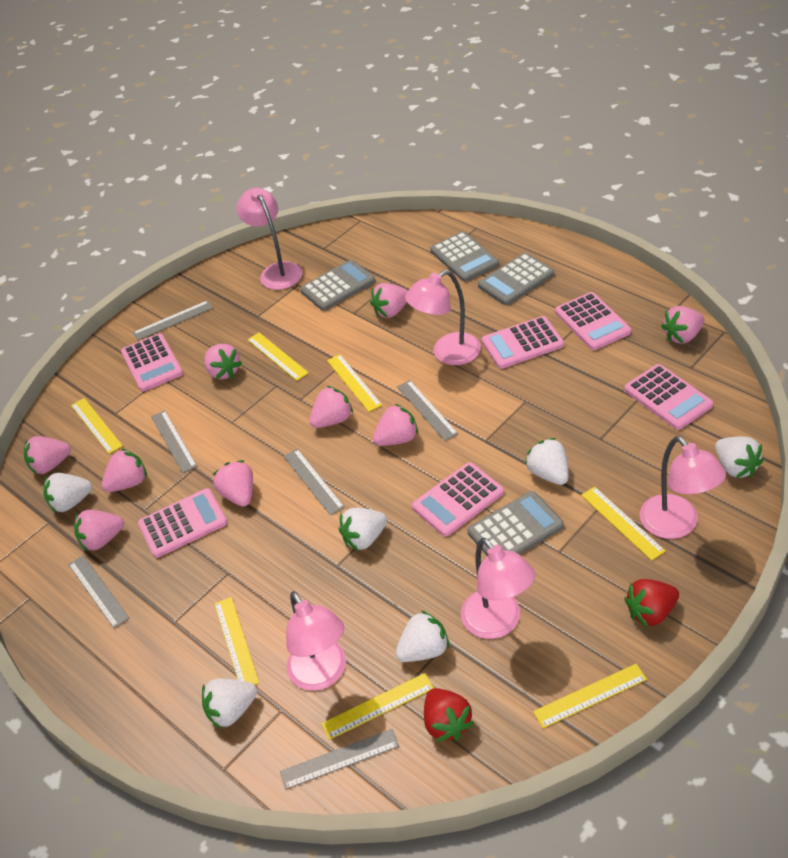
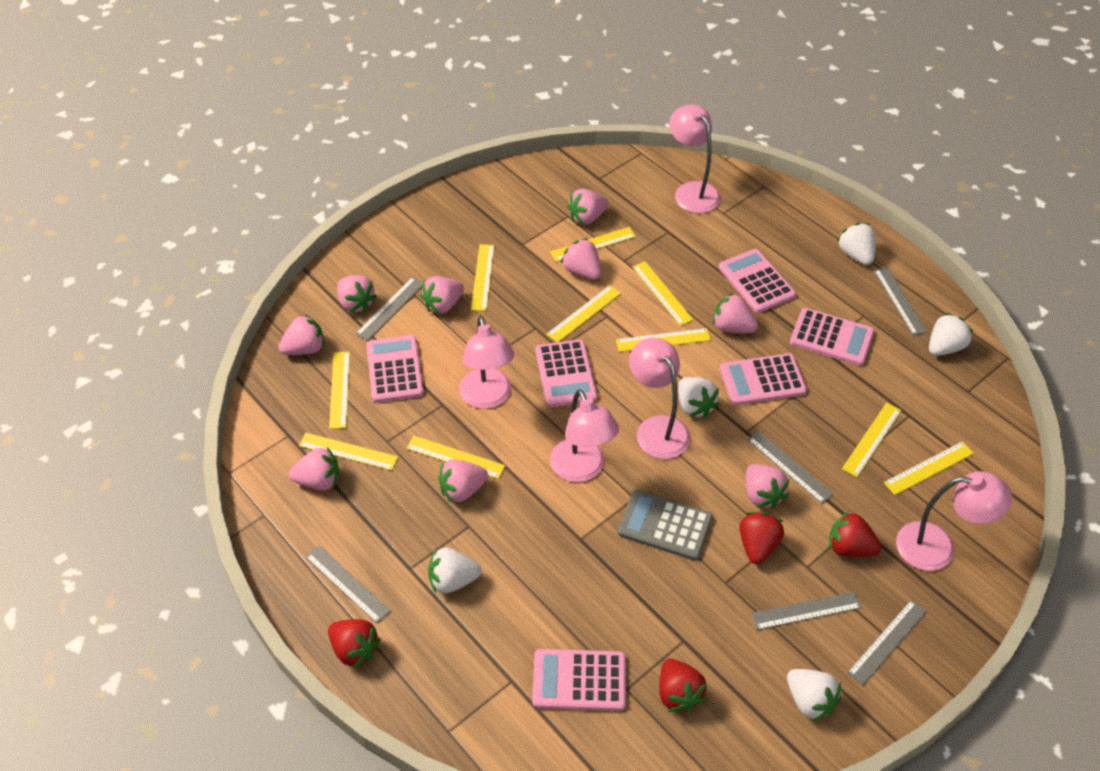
grey calculator: 4 -> 1
red strawberry: 2 -> 4
white strawberry: 6 -> 5
yellow ruler: 7 -> 10

